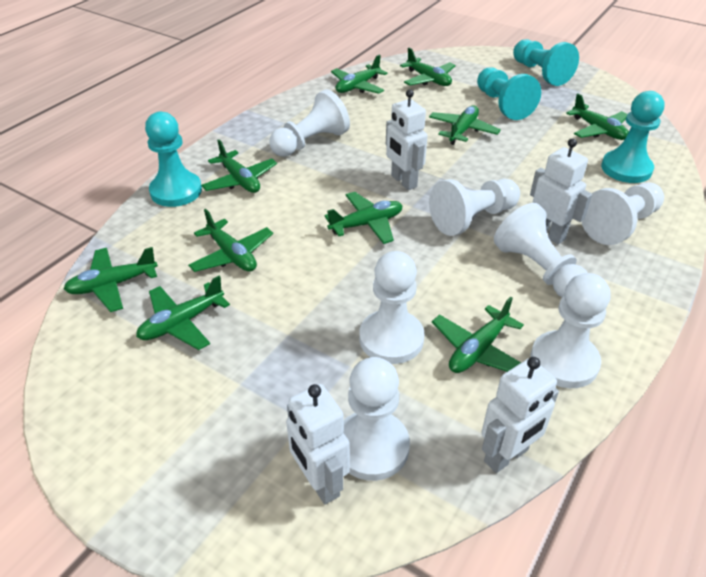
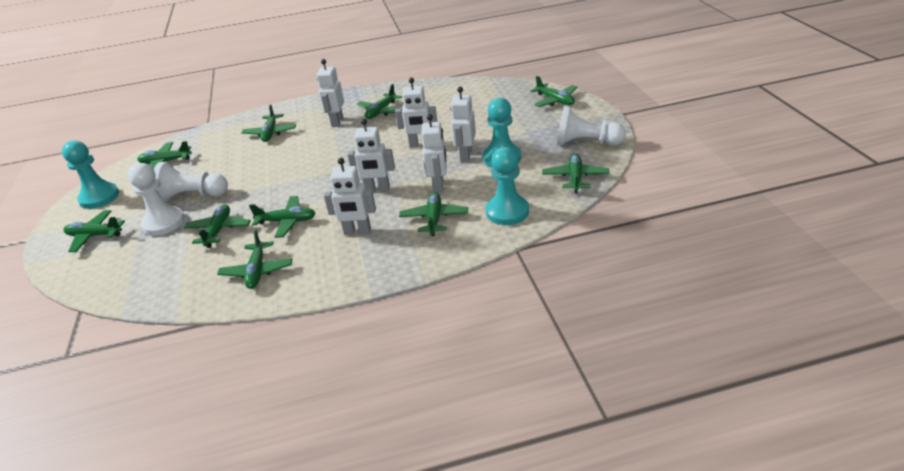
turquoise pawn: 4 -> 3
white pawn: 7 -> 3
white robot: 4 -> 6

